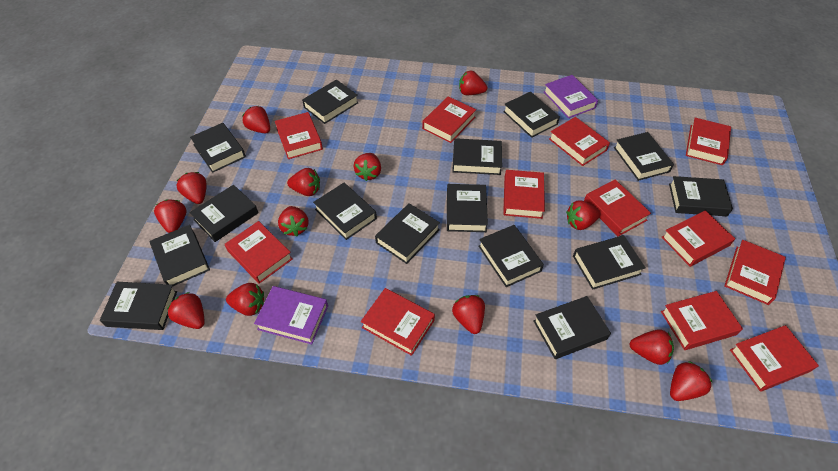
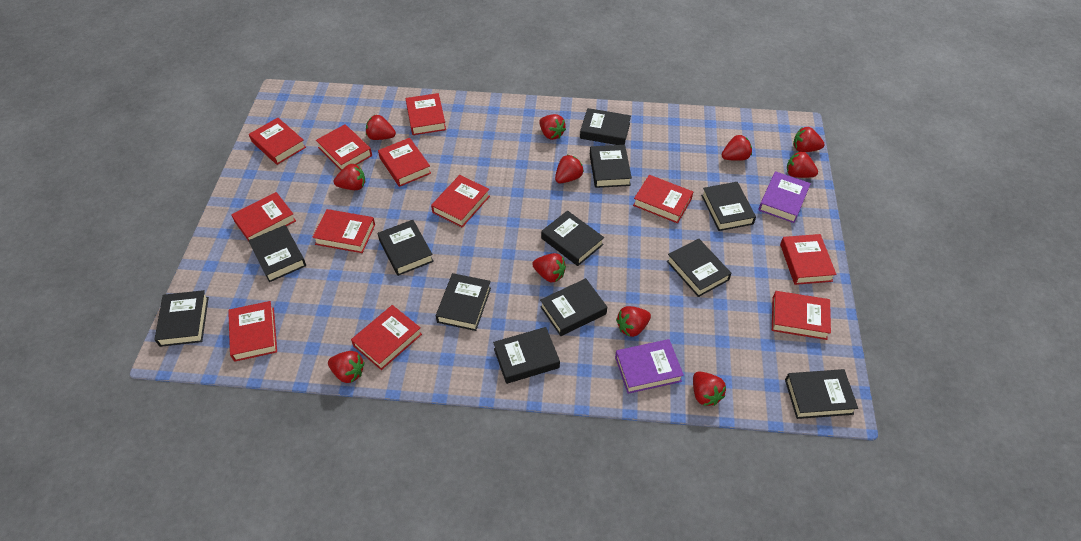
black book: 15 -> 12
red strawberry: 13 -> 11

